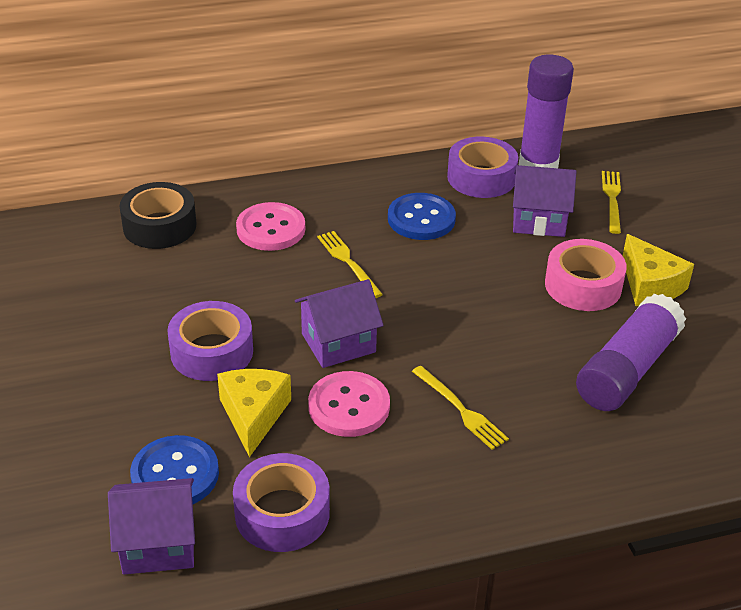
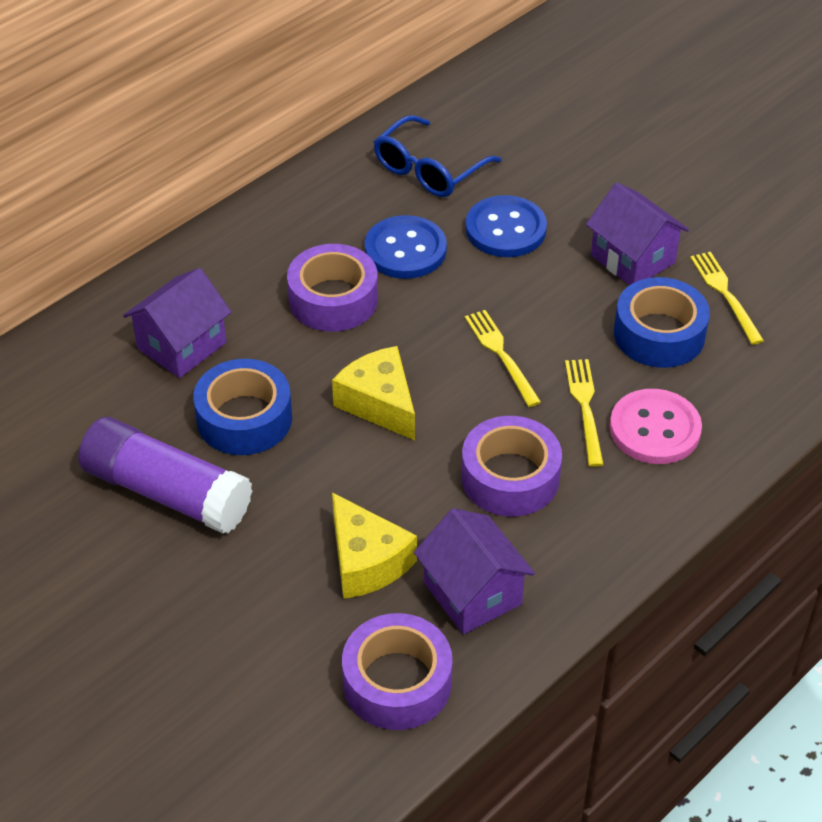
black tape: 1 -> 0
blue glasses: 0 -> 1
blue tape: 0 -> 2
pink button: 2 -> 1
pink tape: 1 -> 0
purple glue stick: 2 -> 1

